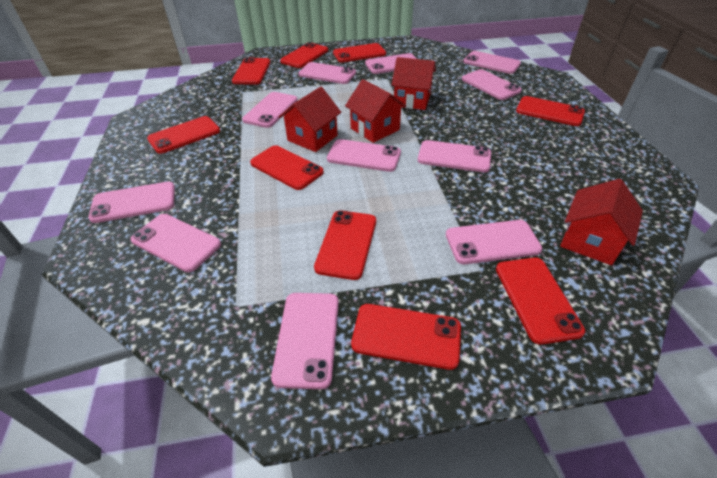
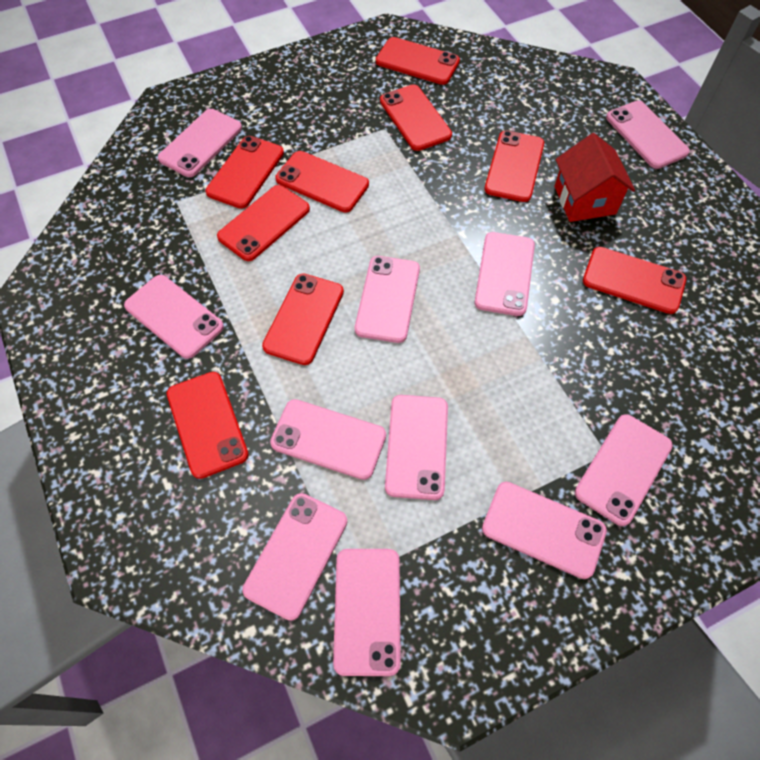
red house: 4 -> 1

